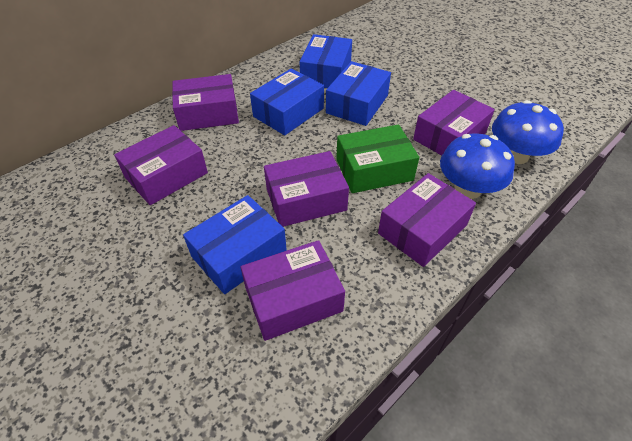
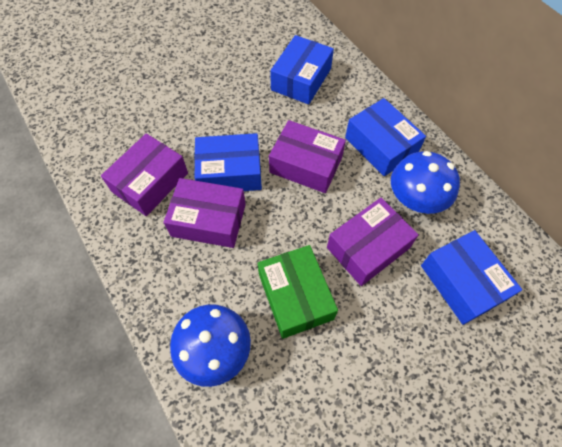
purple box: 6 -> 4

